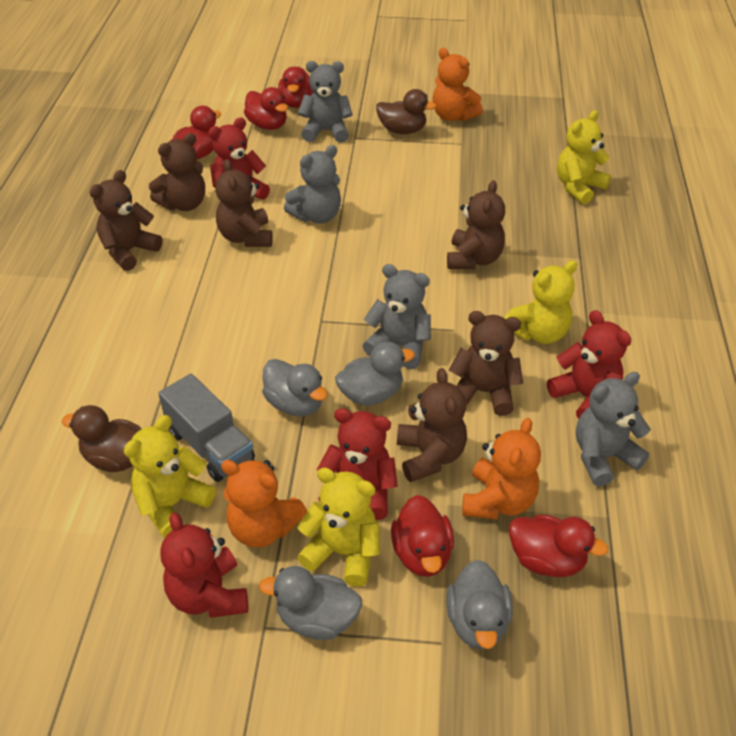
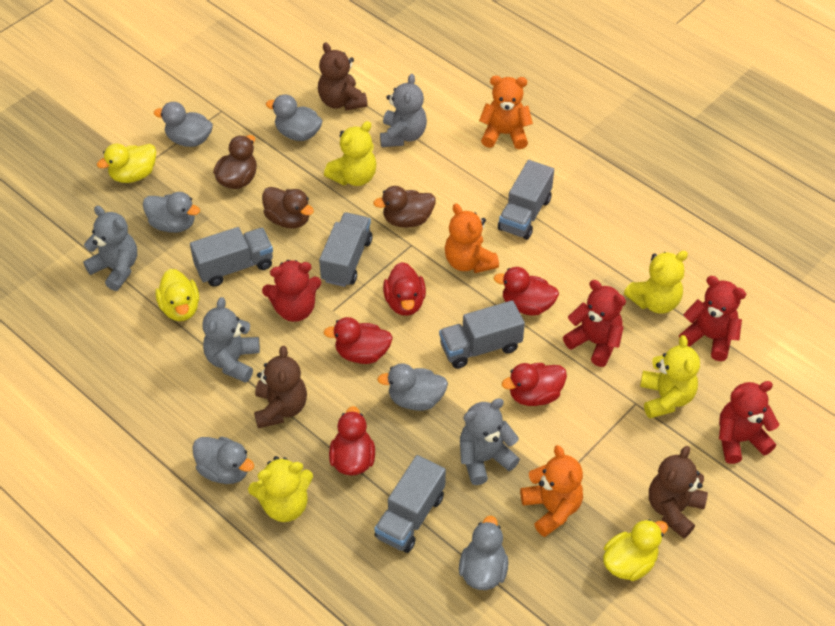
brown duck: 2 -> 3
brown teddy bear: 6 -> 3
grey duck: 4 -> 6
grey truck: 1 -> 5
yellow duck: 0 -> 3

